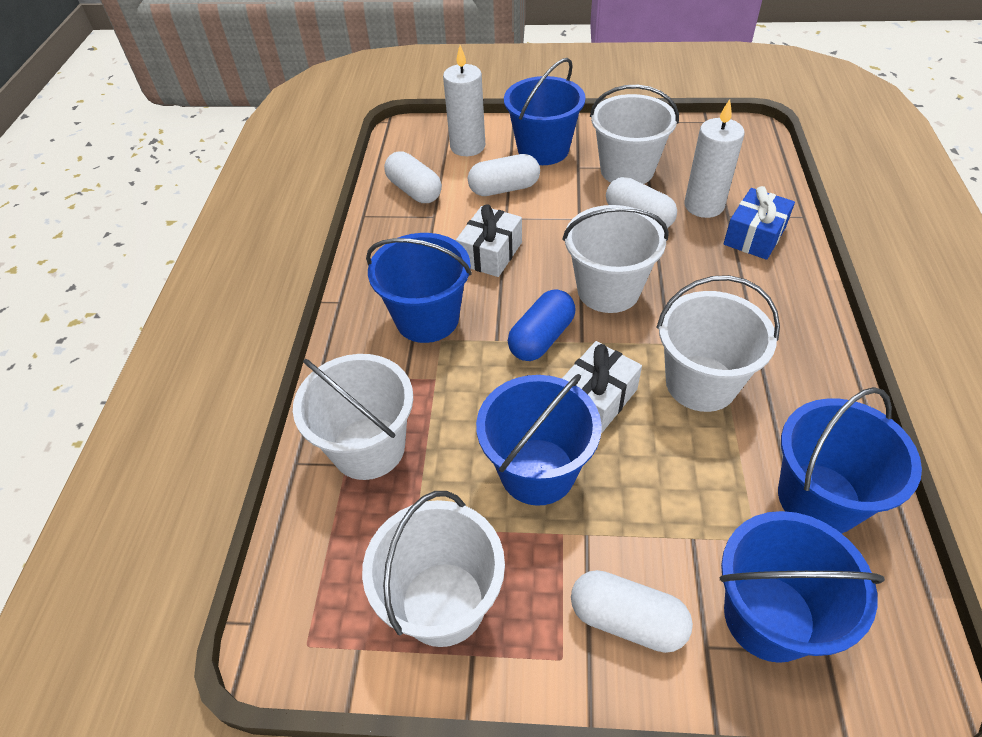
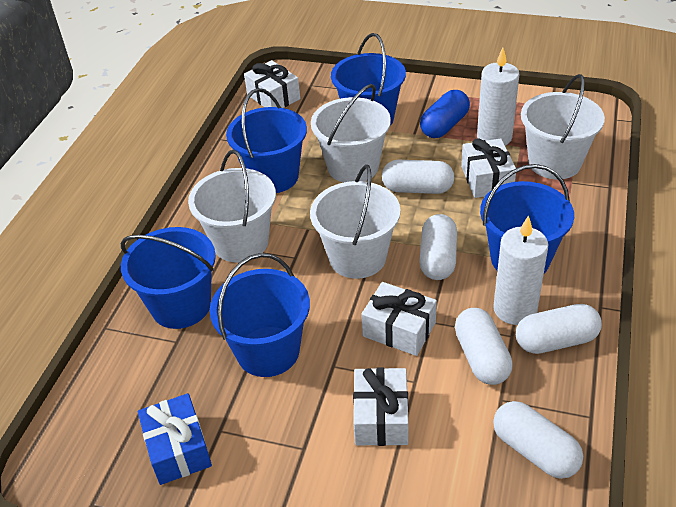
white bucket: 5 -> 4
white capsule: 4 -> 5
white gift: 2 -> 4

